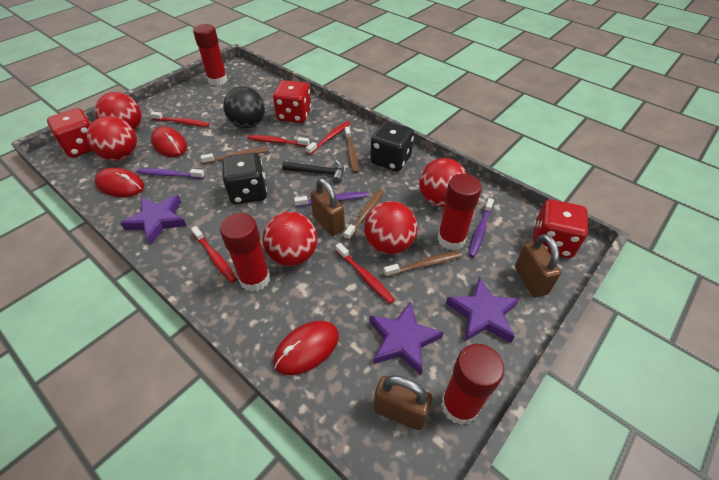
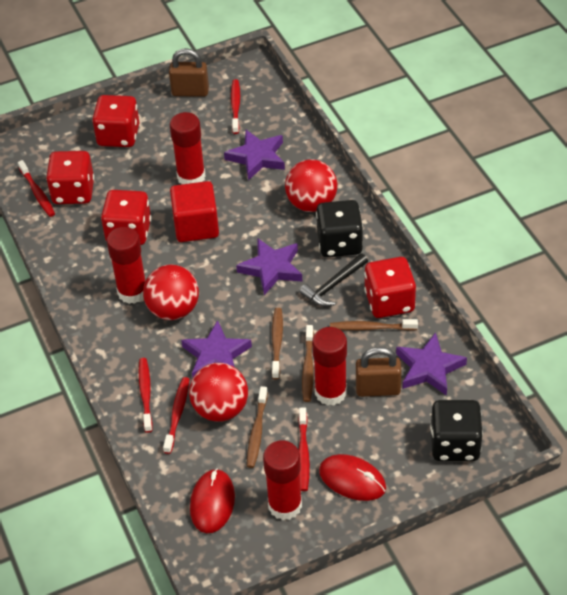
black ball: 1 -> 0
brown padlock: 3 -> 2
purple star: 3 -> 4
purple toothbrush: 3 -> 0
red ball: 5 -> 3
red cube: 0 -> 1
red dice: 3 -> 4
red mouse: 3 -> 2

